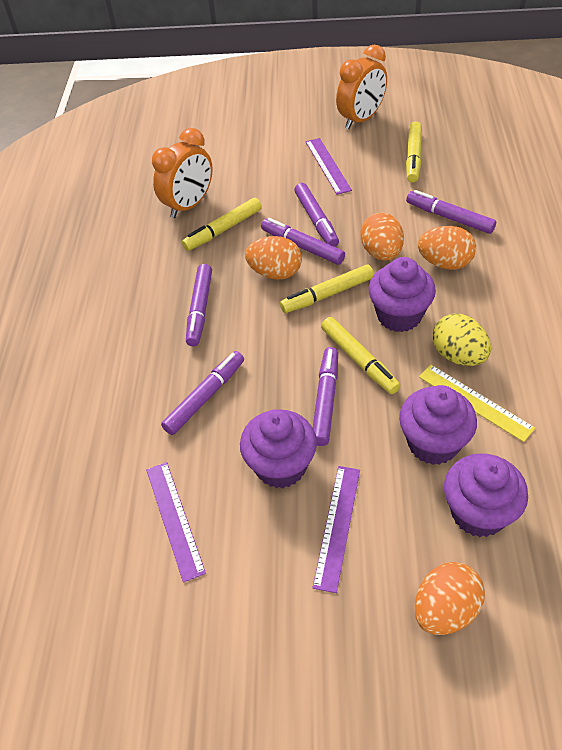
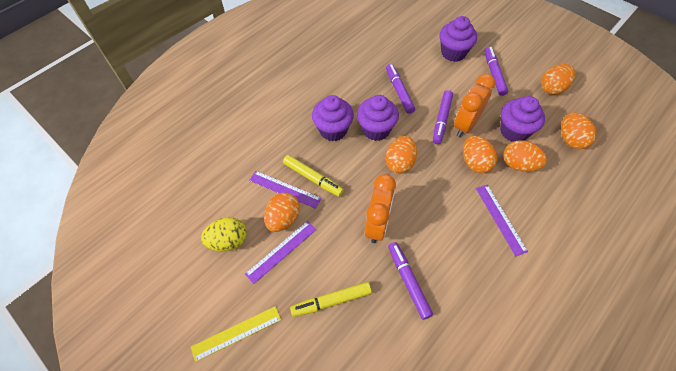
orange egg: 4 -> 6
purple marker: 6 -> 4
yellow marker: 4 -> 2

